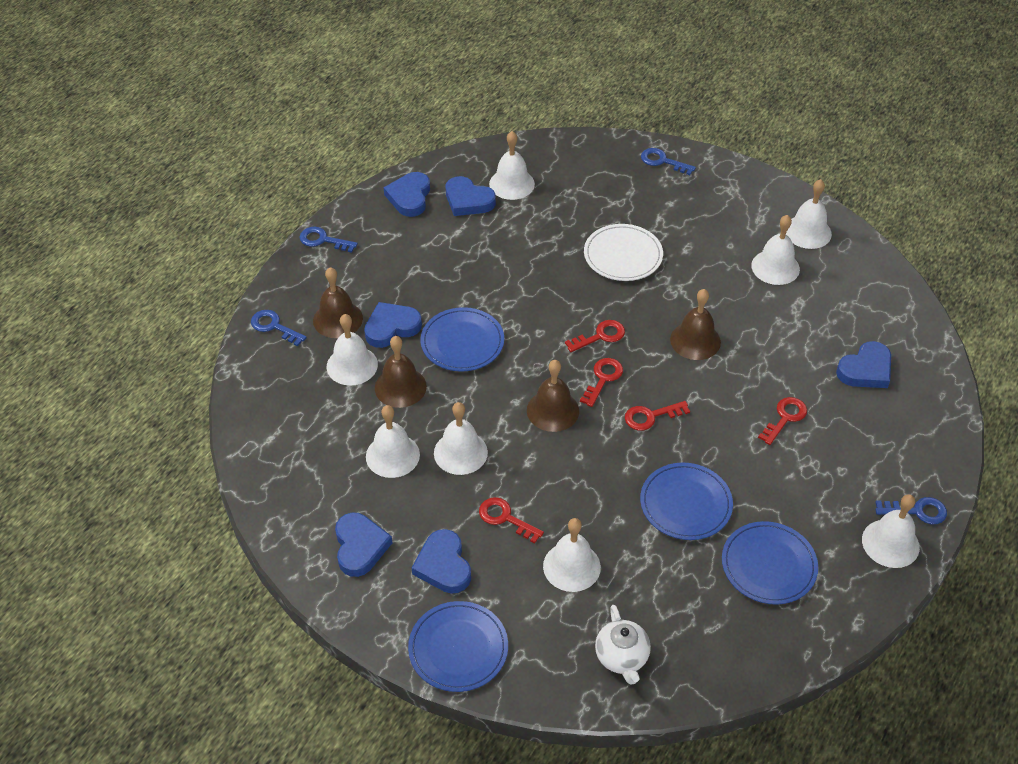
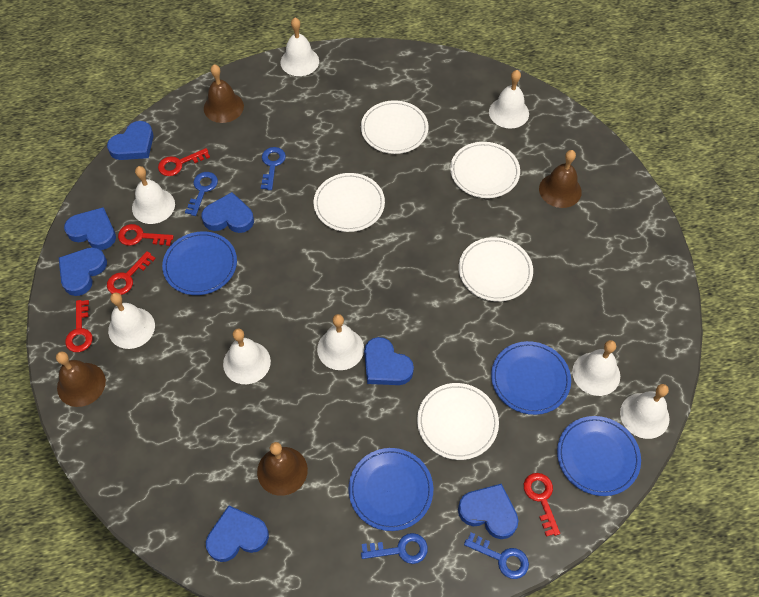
blue heart: 6 -> 7
white plate: 1 -> 5
white teapot: 1 -> 0

